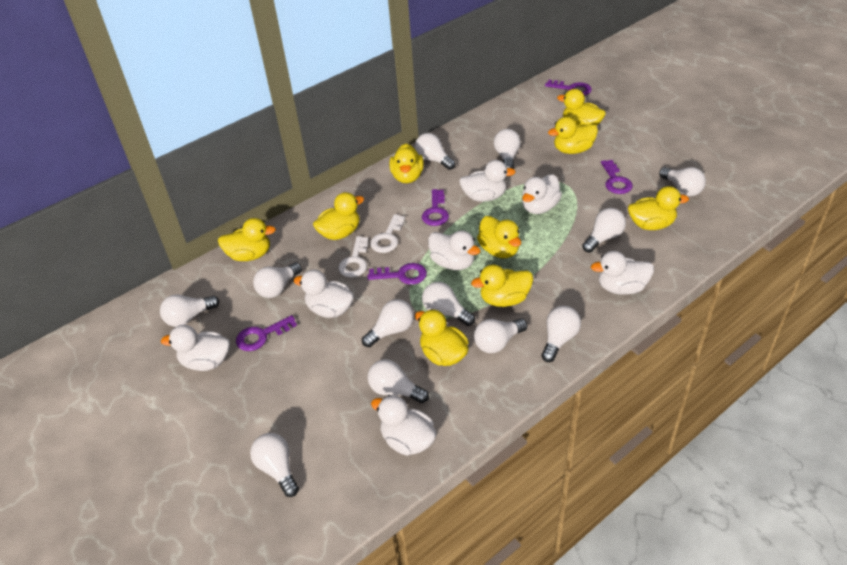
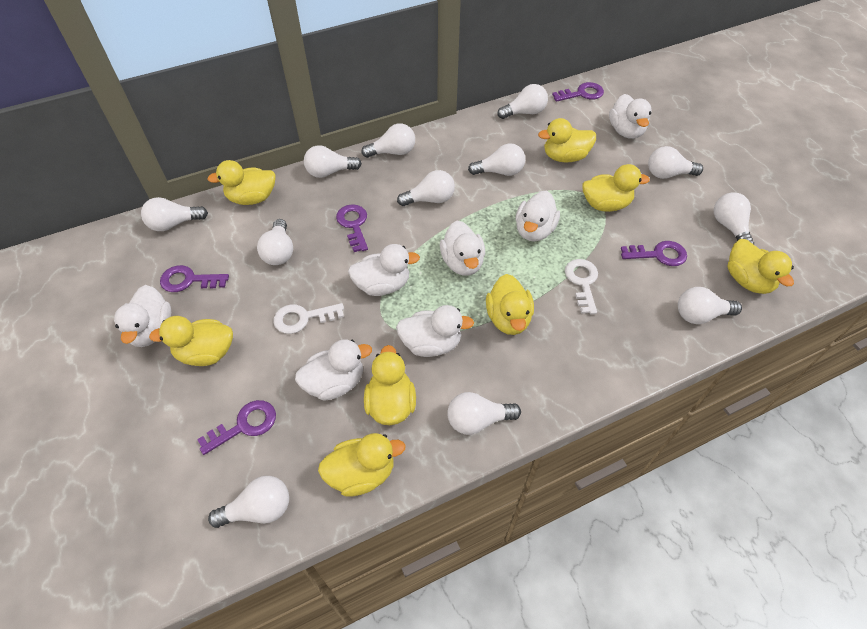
yellow duck: 9 -> 8

